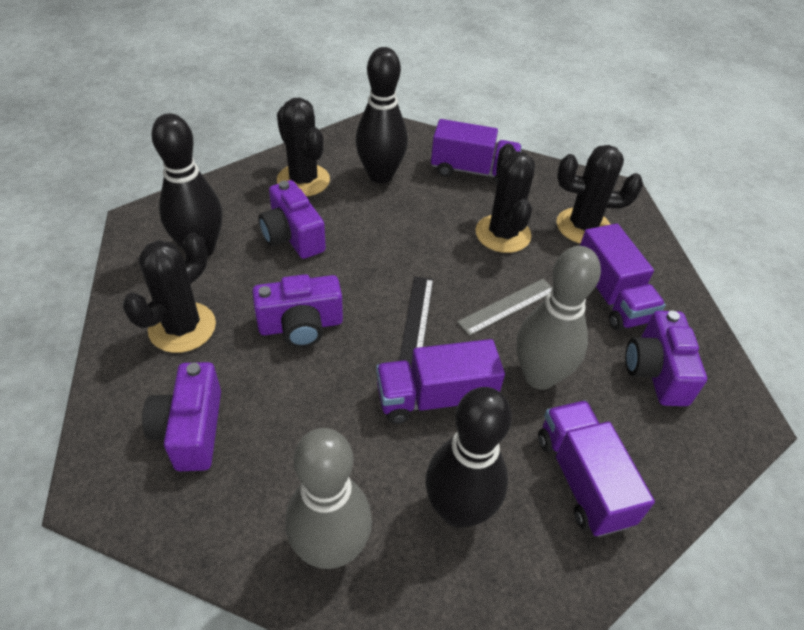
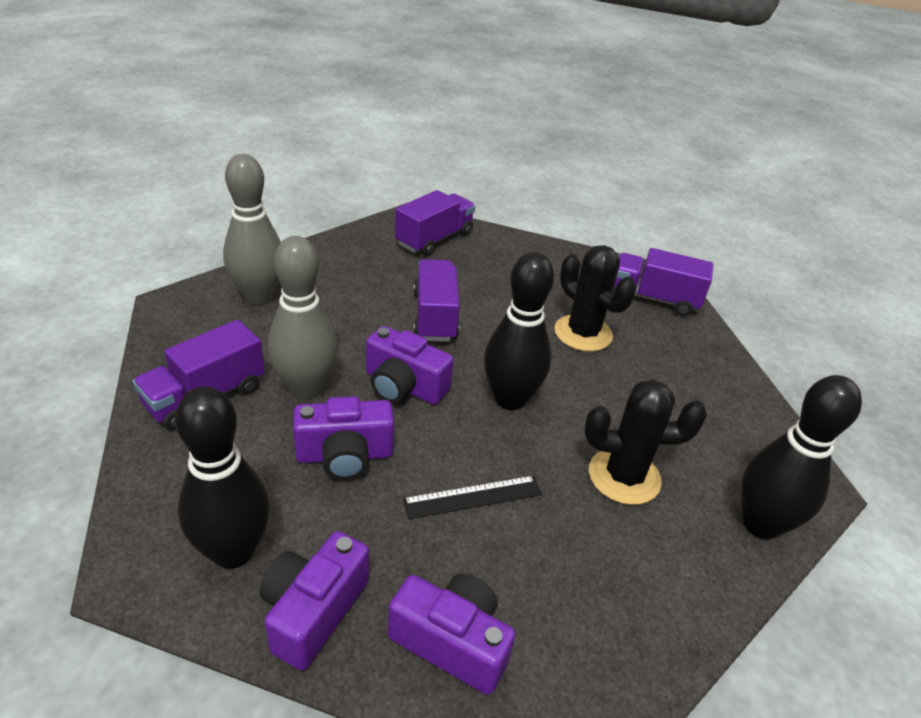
black cactus: 4 -> 2
grey ruler: 1 -> 0

